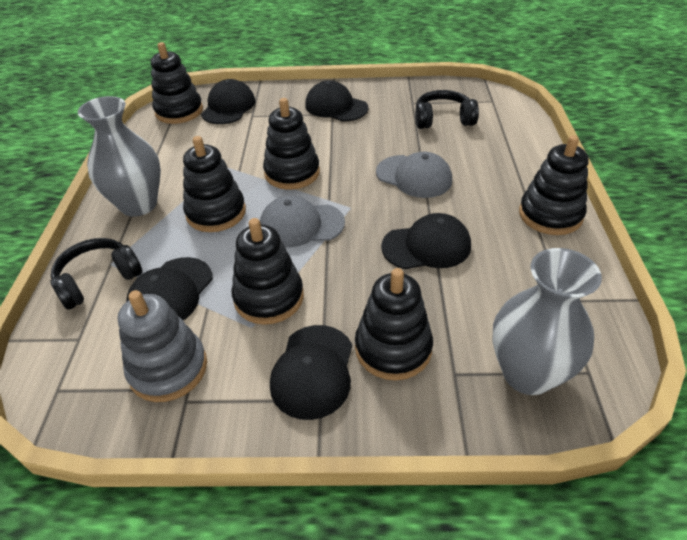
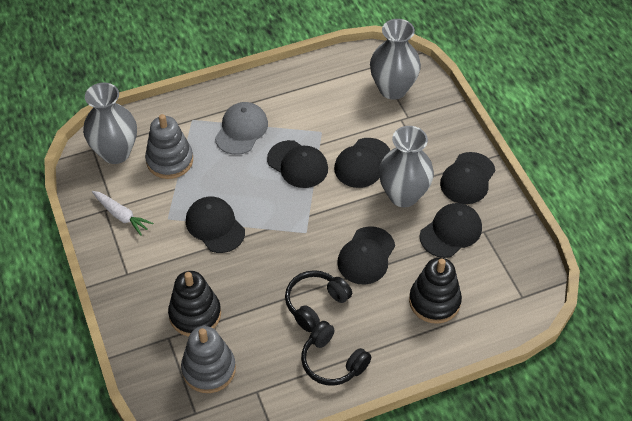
black cap: 5 -> 6
black stacking toy: 6 -> 2
grey cap: 2 -> 1
grey stacking toy: 1 -> 2
grey vase: 2 -> 3
white carrot: 0 -> 1

